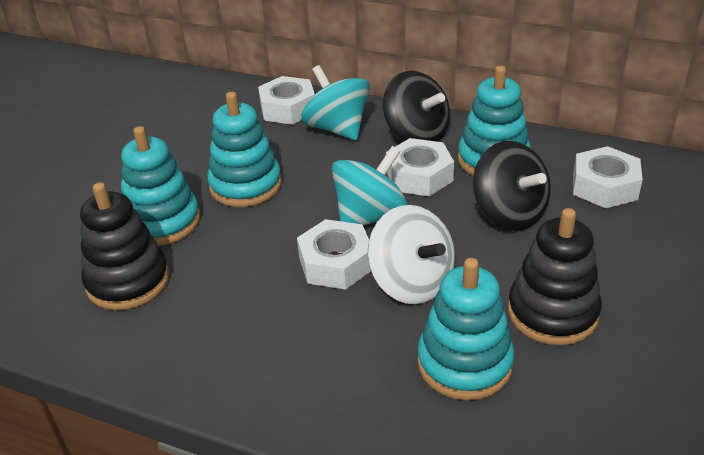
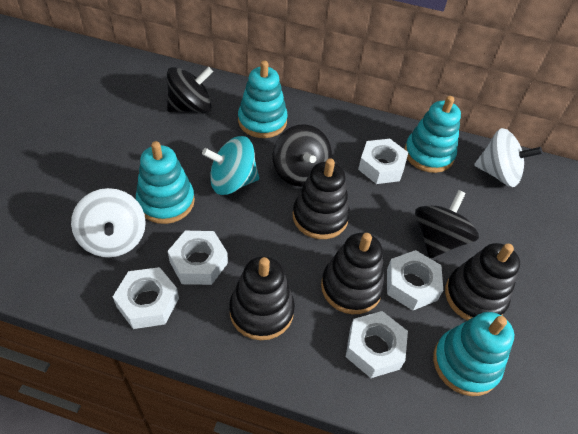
black spinning top: 2 -> 3
black stacking toy: 2 -> 4
turquoise spinning top: 2 -> 1
white nut: 4 -> 5
white spinning top: 1 -> 2

